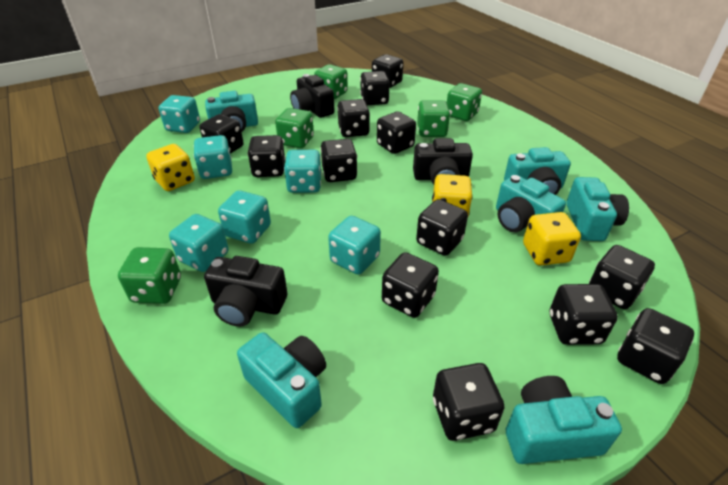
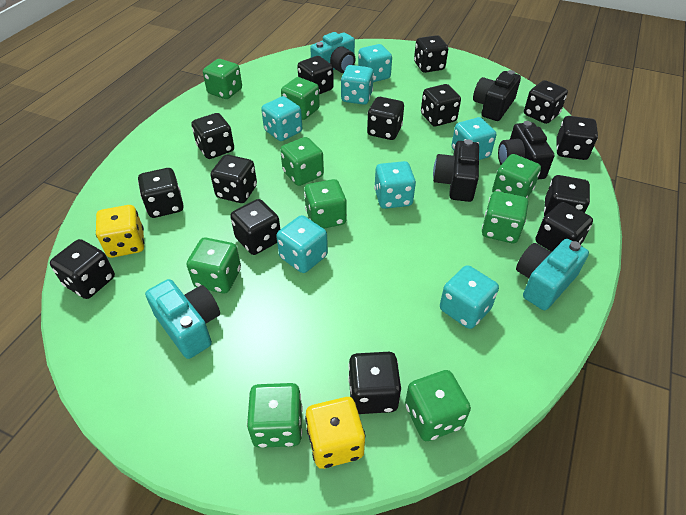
black dice: 13 -> 14
green dice: 5 -> 9
turquoise camera: 6 -> 3
turquoise dice: 6 -> 7
yellow dice: 3 -> 2

